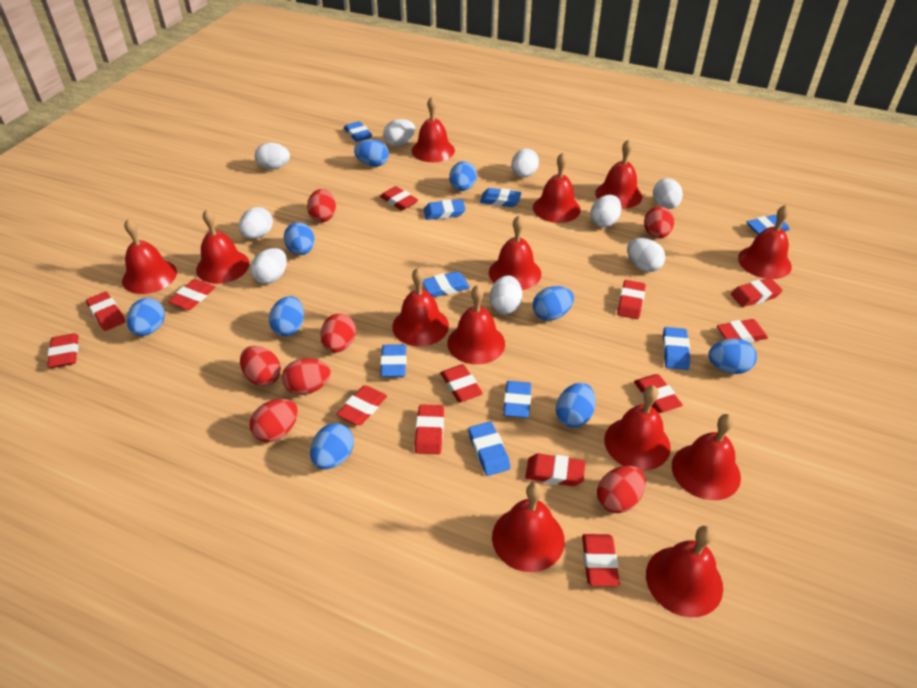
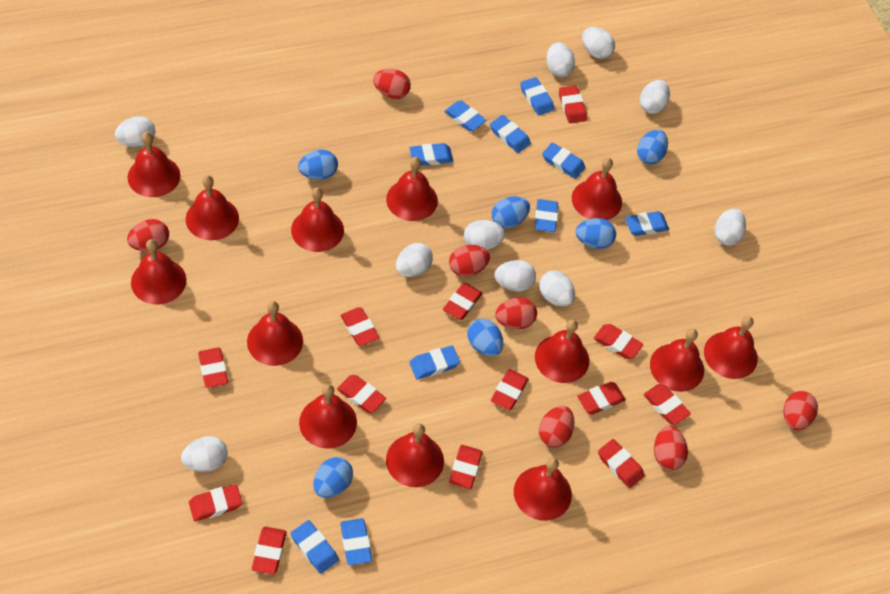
blue egg: 9 -> 6
blue eraser: 9 -> 10
white egg: 9 -> 10

